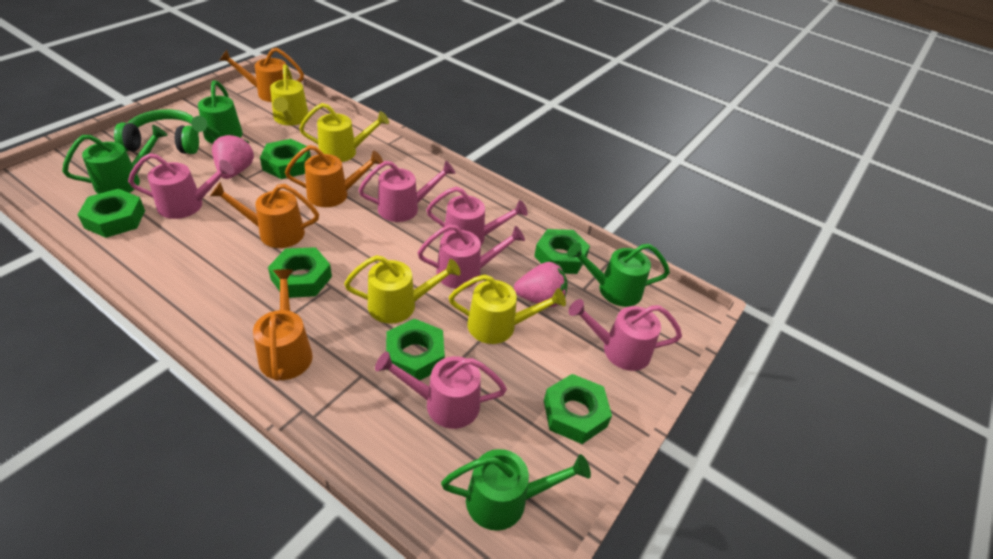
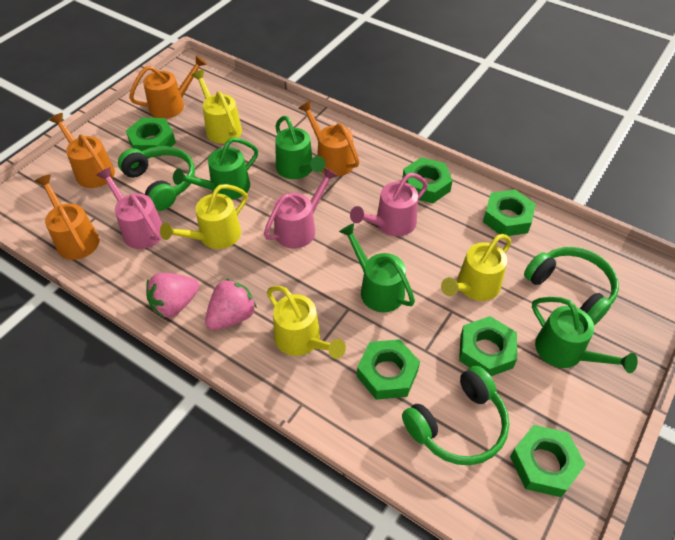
green headphones: 1 -> 3
pink watering can: 6 -> 3

